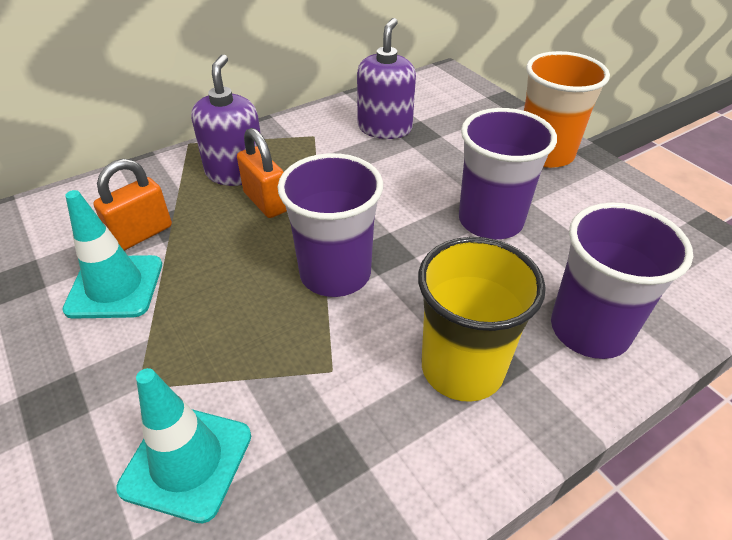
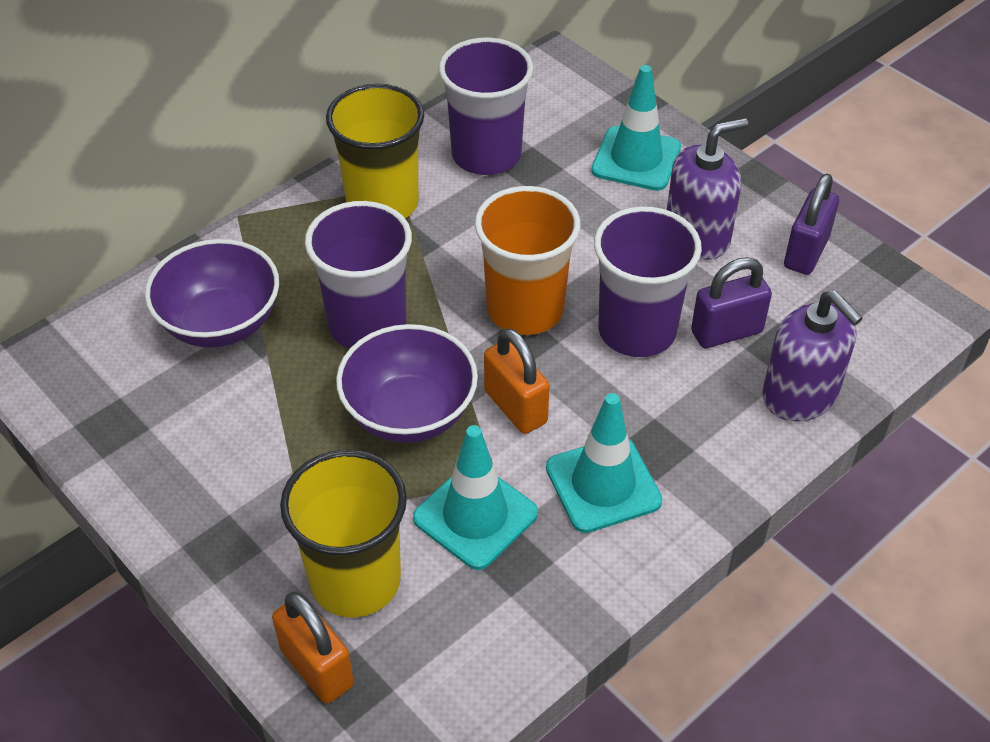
purple bowl: 0 -> 2
purple padlock: 0 -> 2
turquoise traffic cone: 2 -> 3
yellow cup: 1 -> 2

